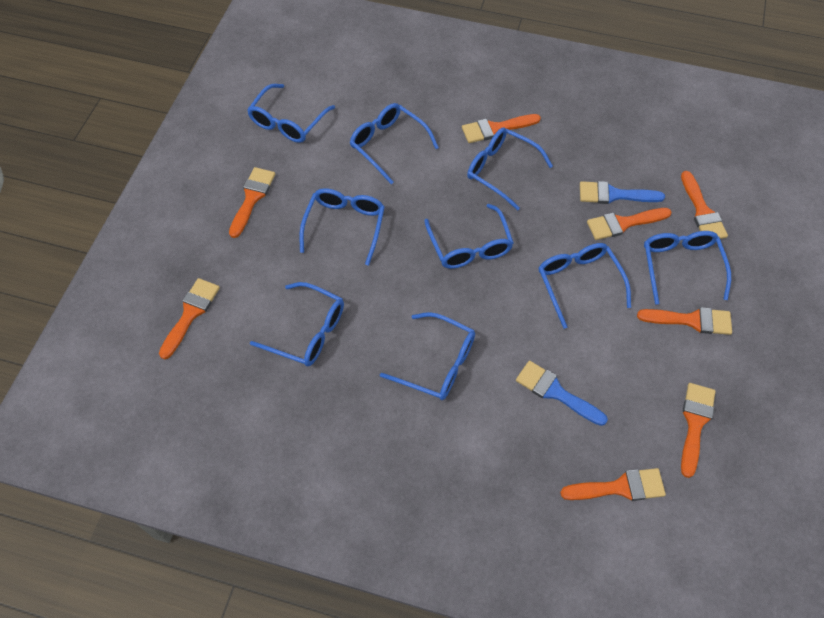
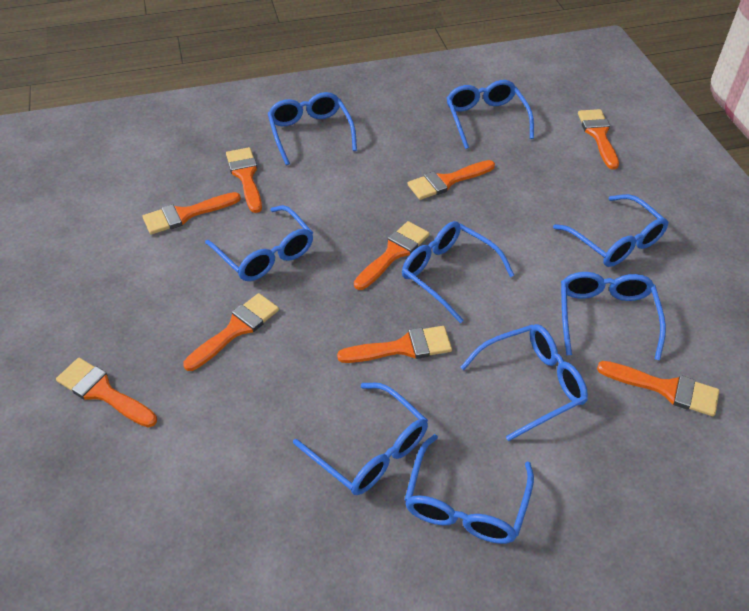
blue brush: 2 -> 0
orange brush: 8 -> 9

